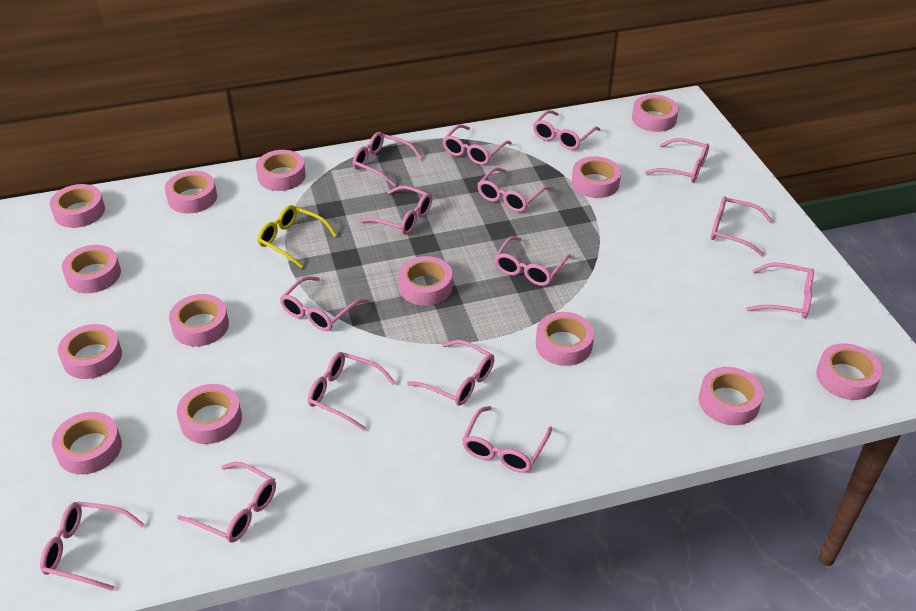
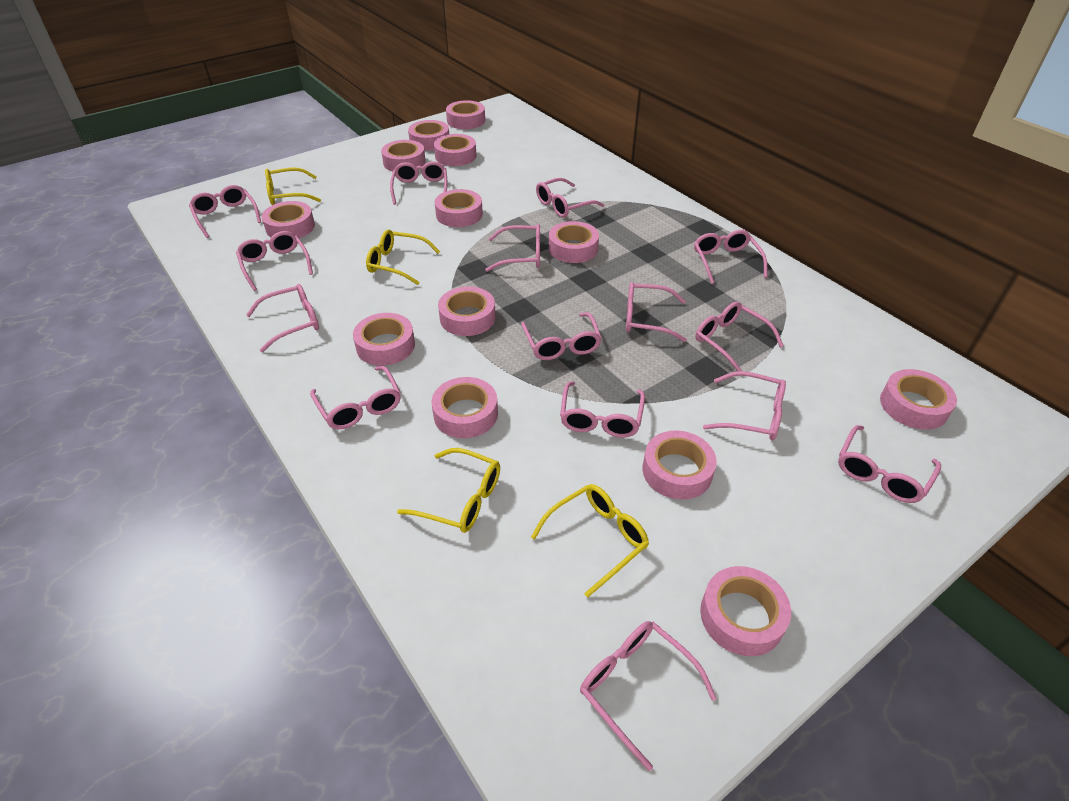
pink tape: 14 -> 13
yellow glasses: 1 -> 4

